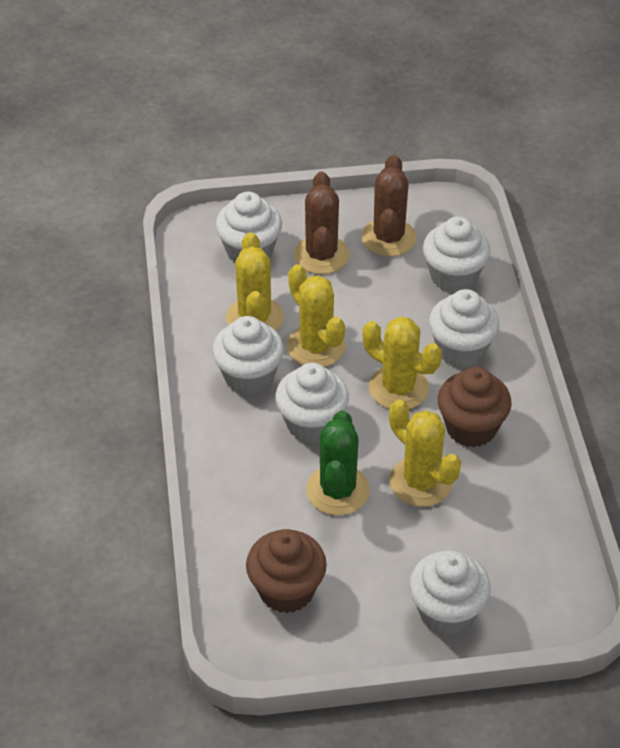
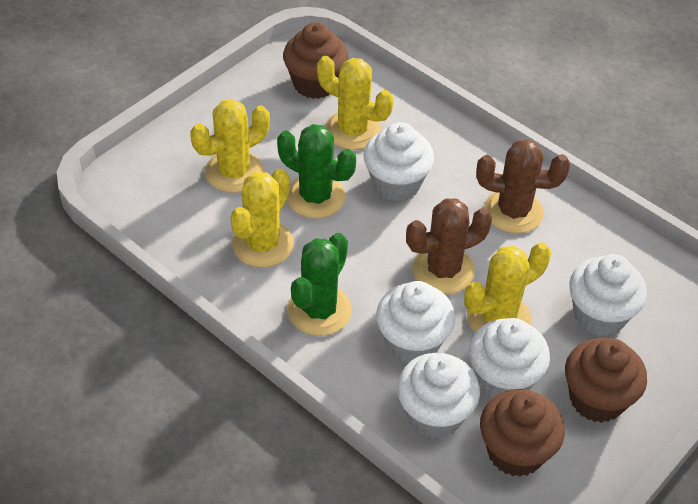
brown cupcake: 2 -> 3
green cactus: 1 -> 2
white cupcake: 6 -> 5

